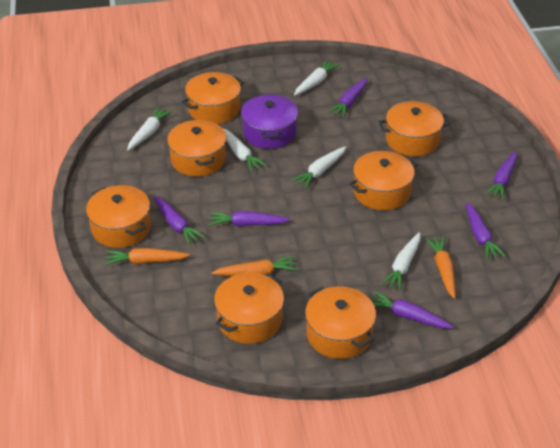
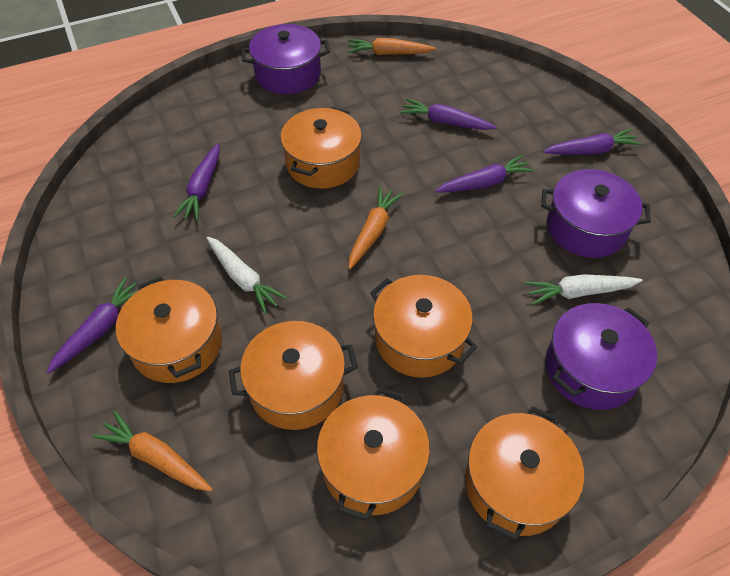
orange pot: 7 -> 6
purple carrot: 6 -> 5
purple pot: 1 -> 3
white carrot: 5 -> 2

